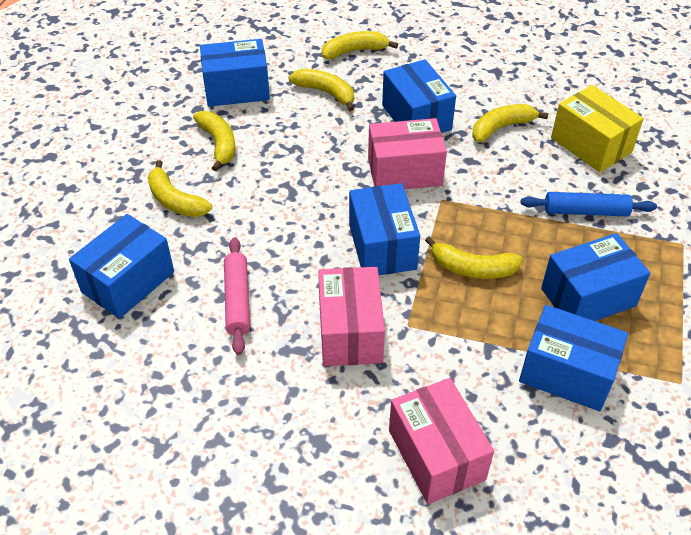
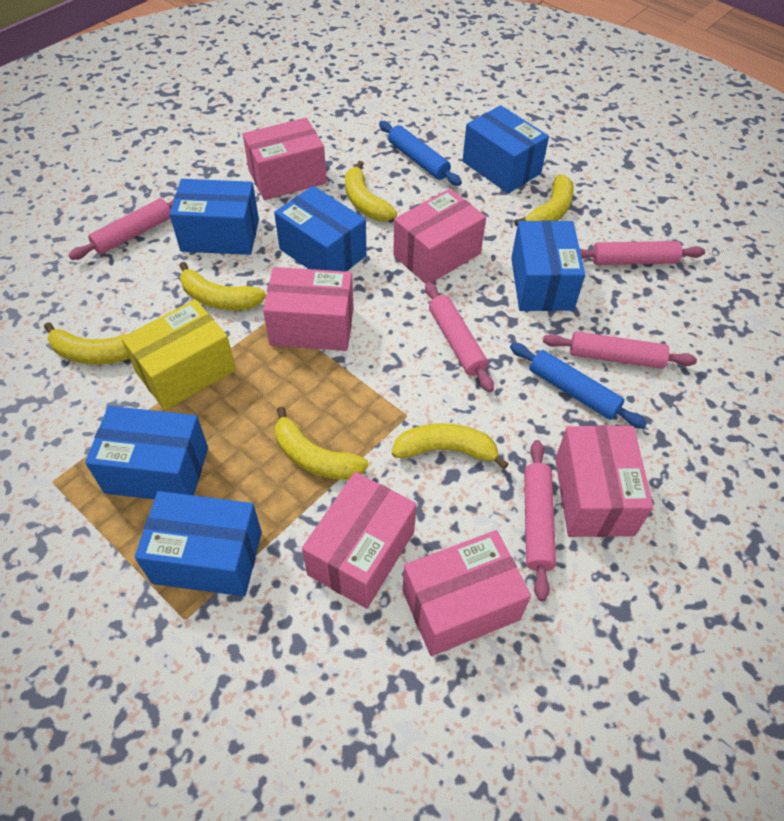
blue rolling pin: 1 -> 2
pink box: 3 -> 6
pink rolling pin: 1 -> 5

